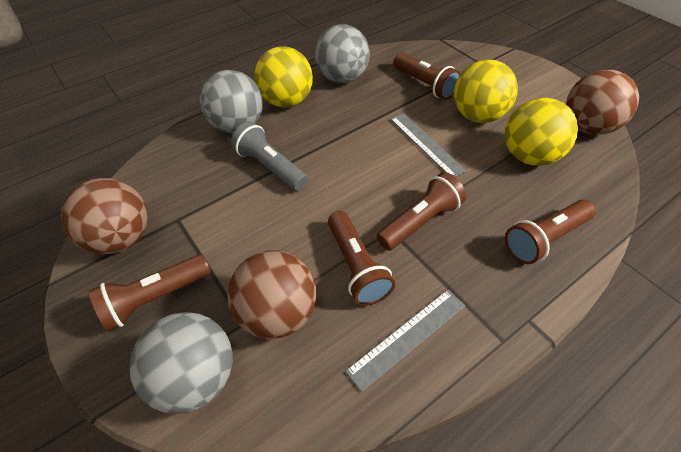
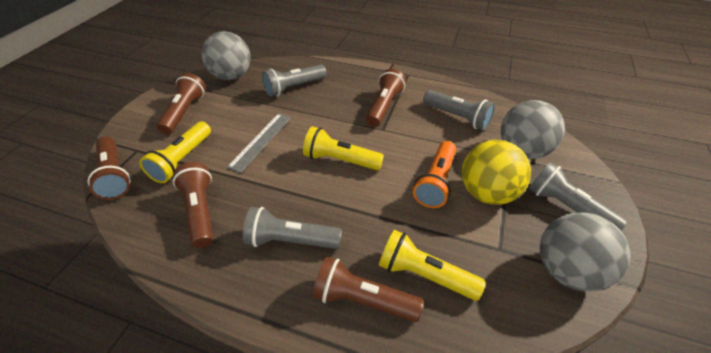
brown ball: 3 -> 0
grey flashlight: 1 -> 4
grey ruler: 2 -> 1
orange flashlight: 0 -> 1
yellow ball: 3 -> 1
yellow flashlight: 0 -> 3

